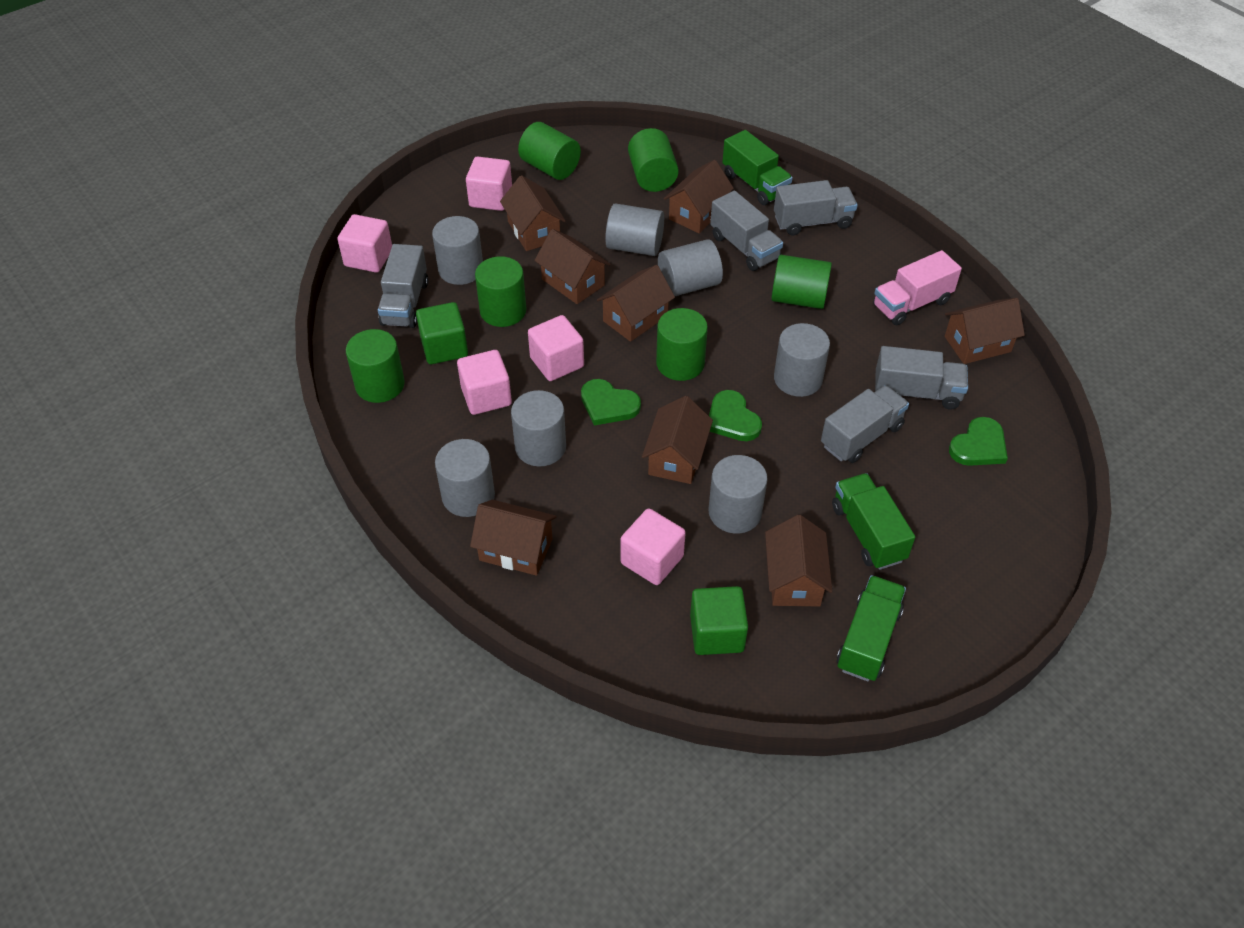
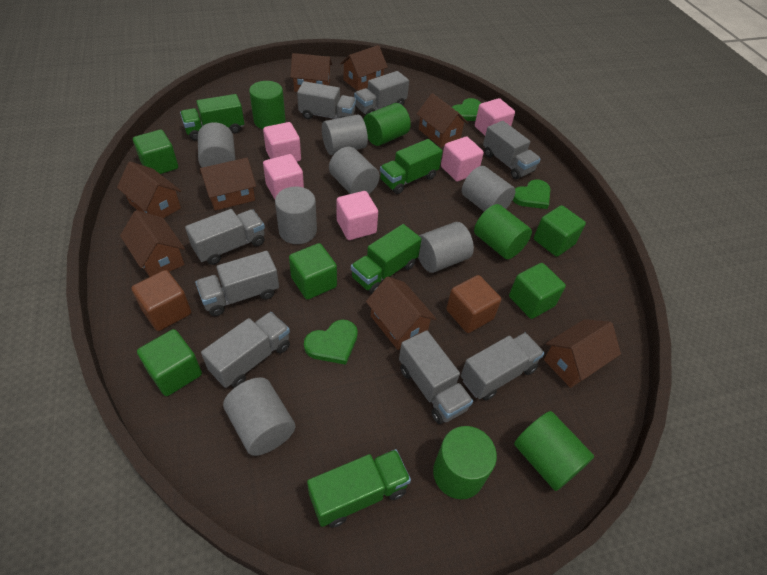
brown cube: 0 -> 2
green cube: 2 -> 5
green cylinder: 6 -> 5
green truck: 3 -> 4
grey truck: 5 -> 8
pink truck: 1 -> 0

